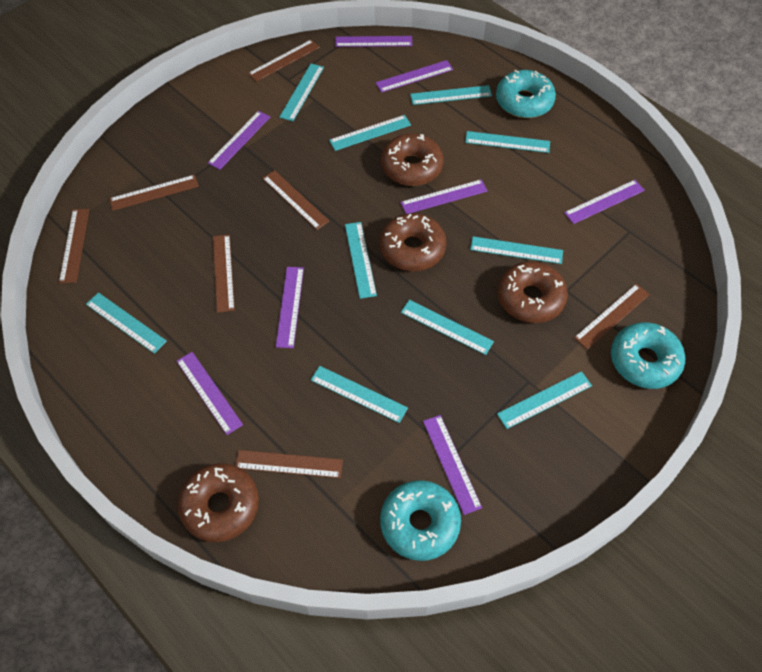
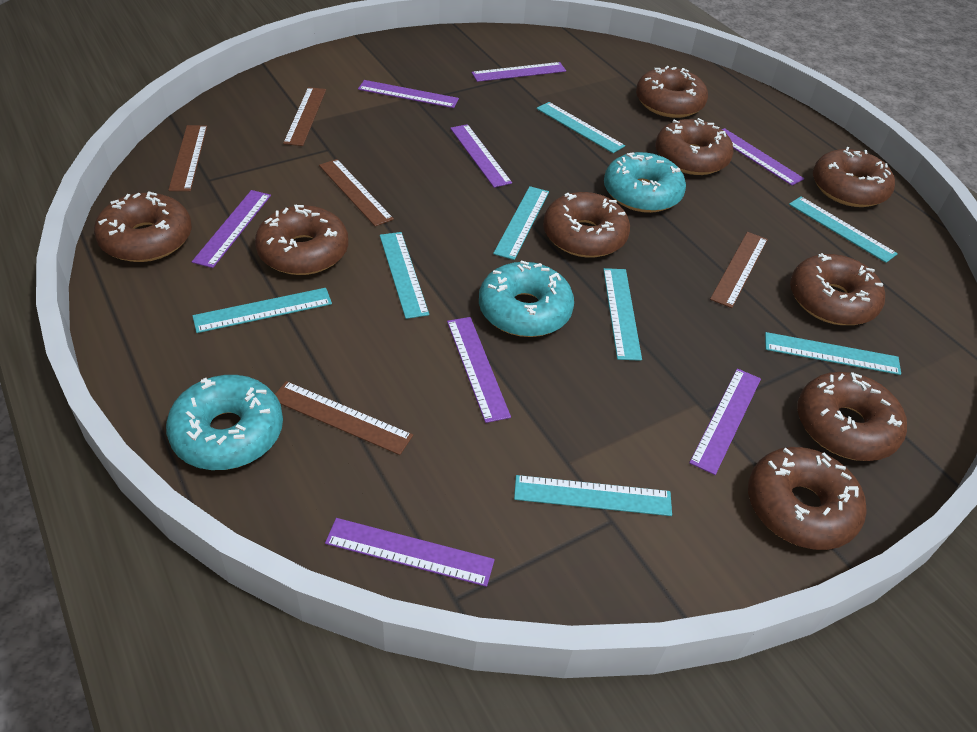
brown donut: 4 -> 9
brown ruler: 7 -> 5
turquoise ruler: 10 -> 8

